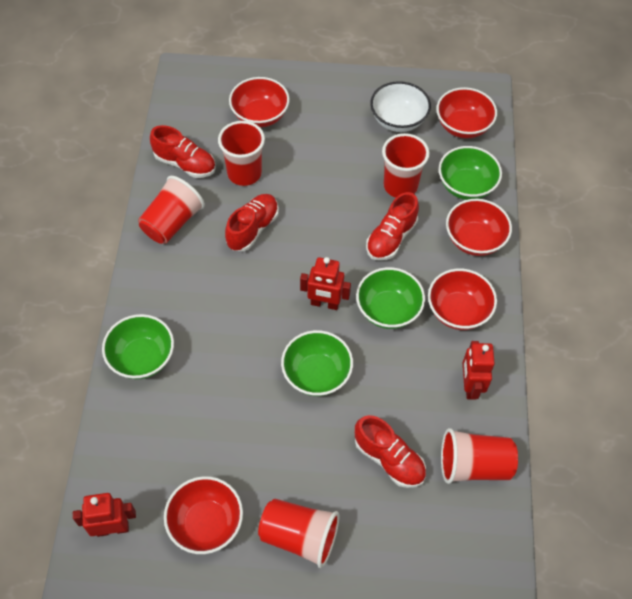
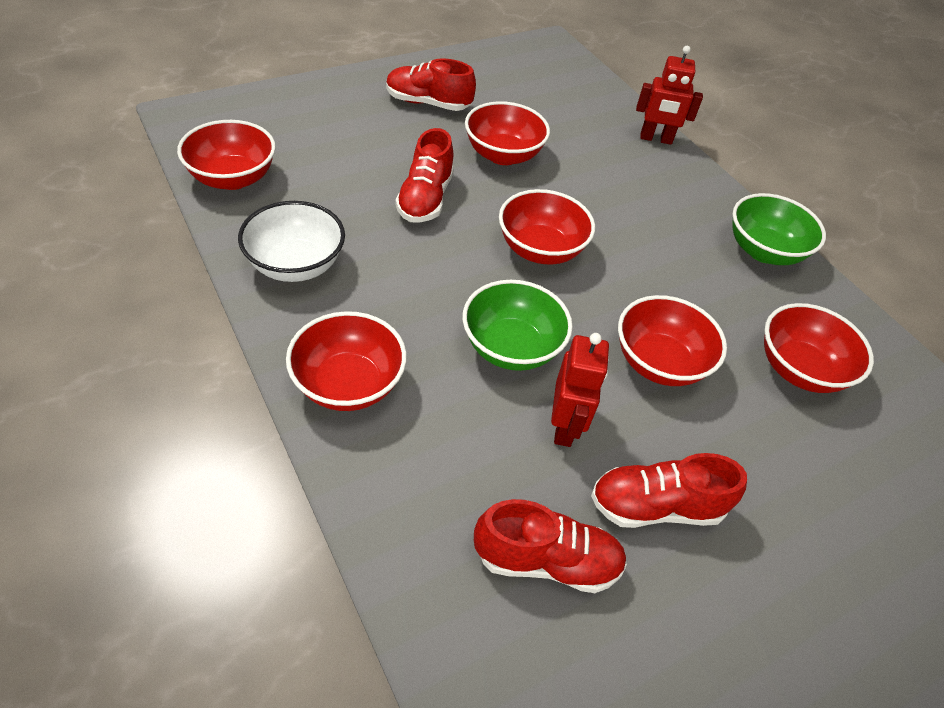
green bowl: 4 -> 2
red bowl: 5 -> 6
red cup: 5 -> 0
red robot: 3 -> 2

